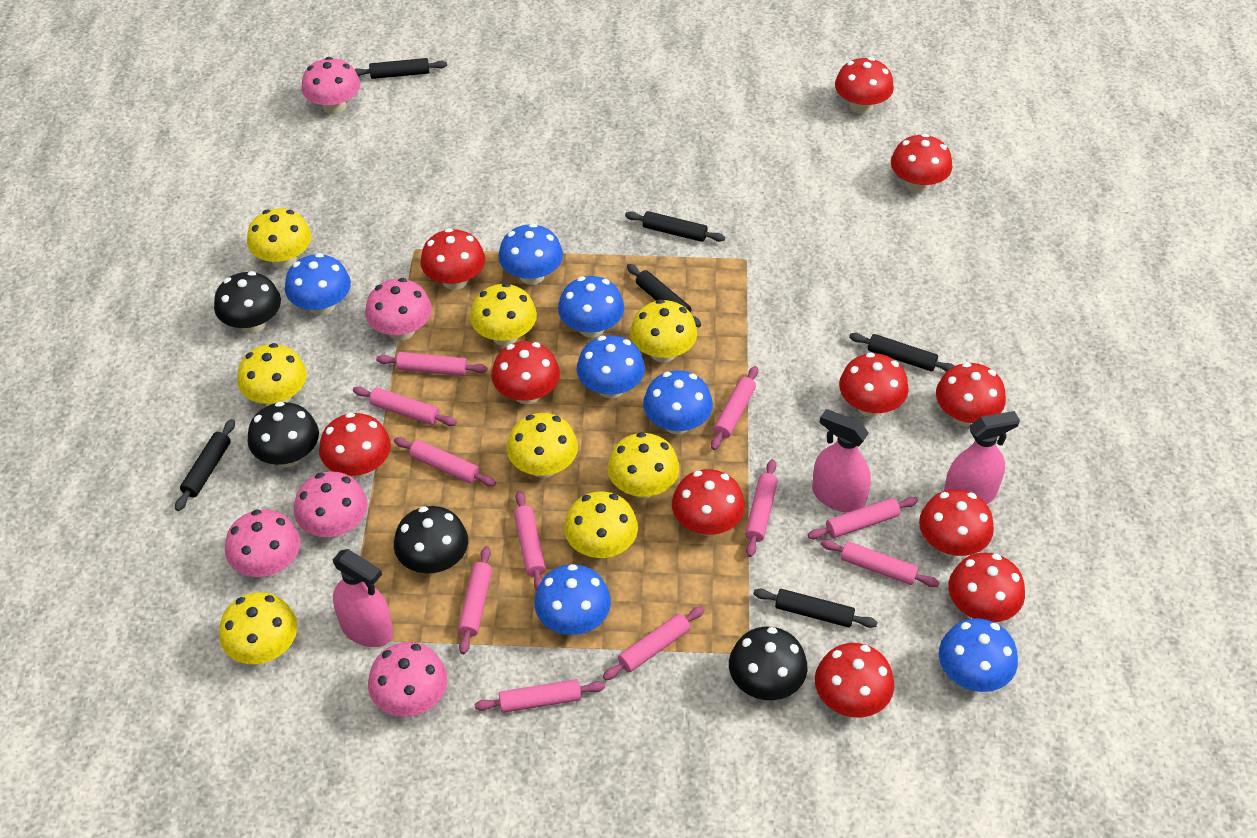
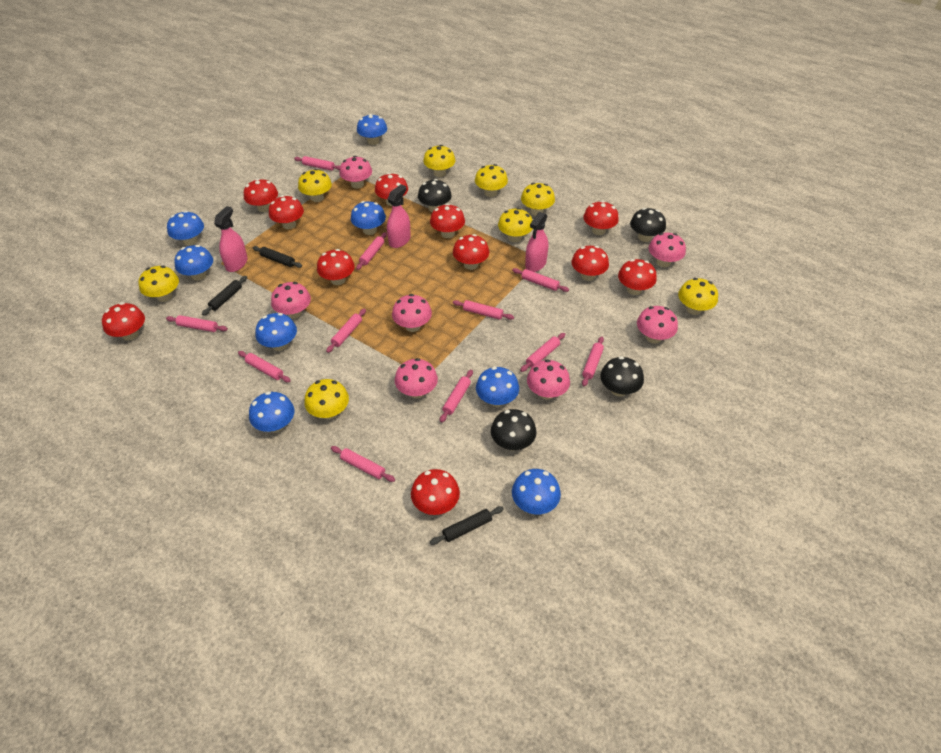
black rolling pin: 6 -> 3
blue mushroom: 7 -> 8
pink mushroom: 5 -> 7

